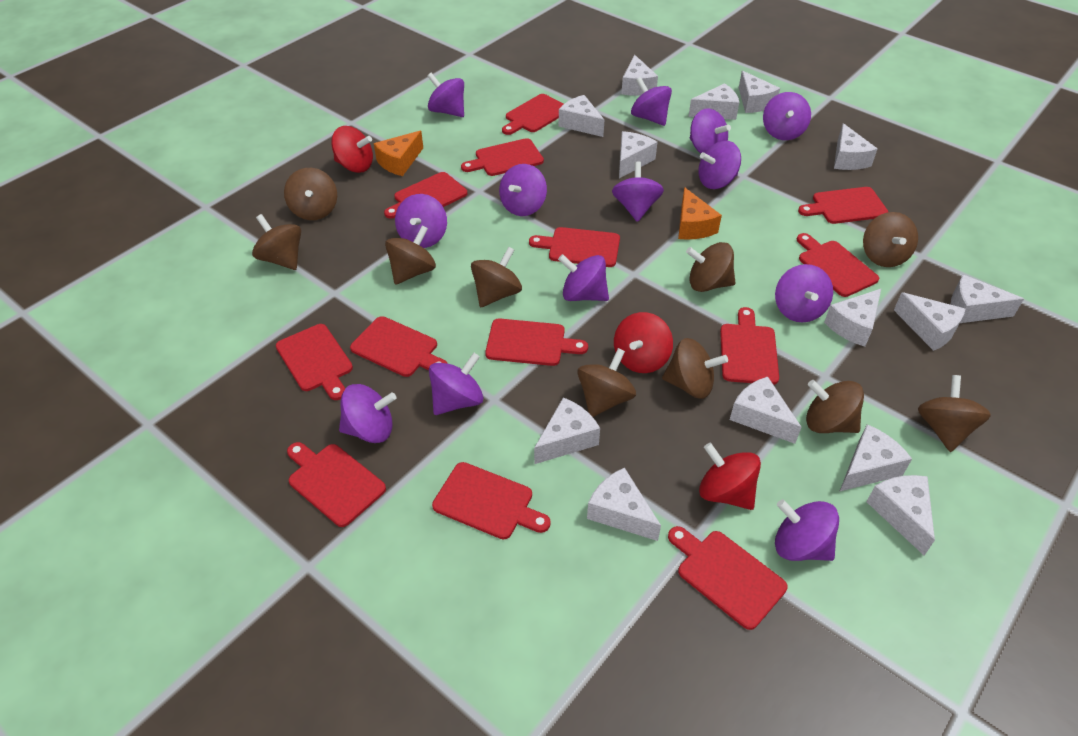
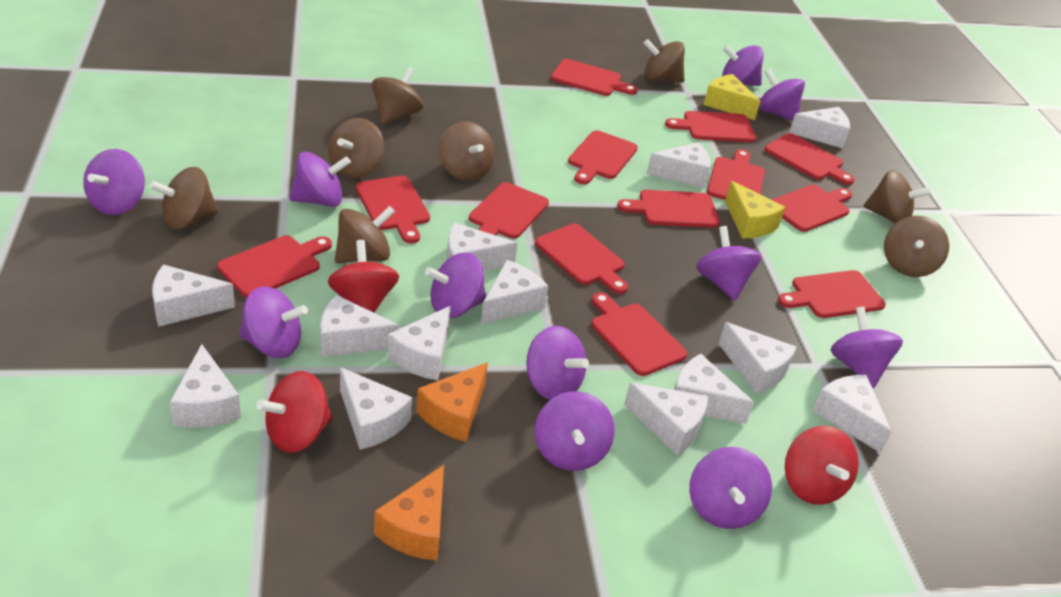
brown spinning top: 10 -> 8
purple spinning top: 13 -> 11
white cheese: 14 -> 13
yellow cheese: 0 -> 2

